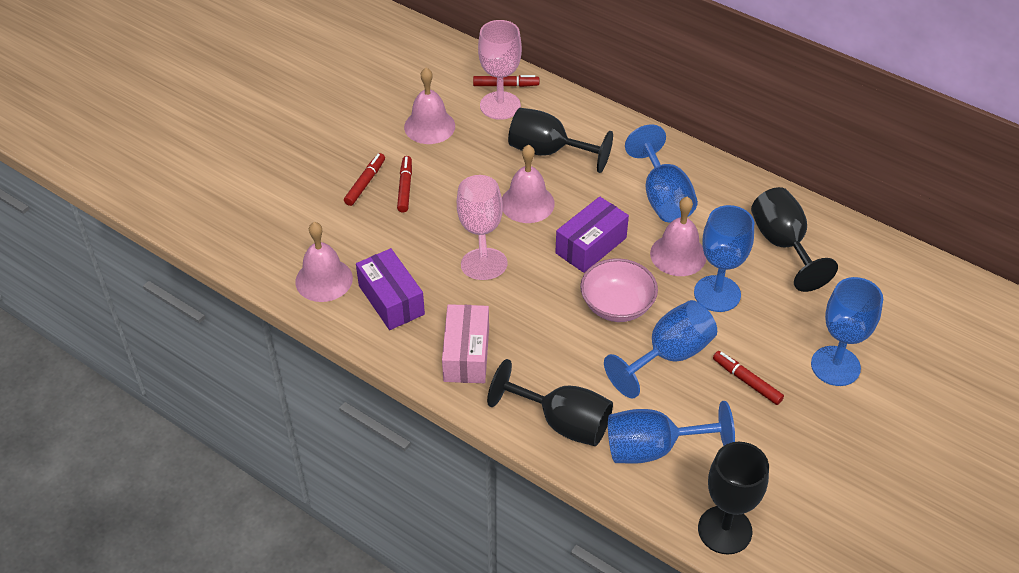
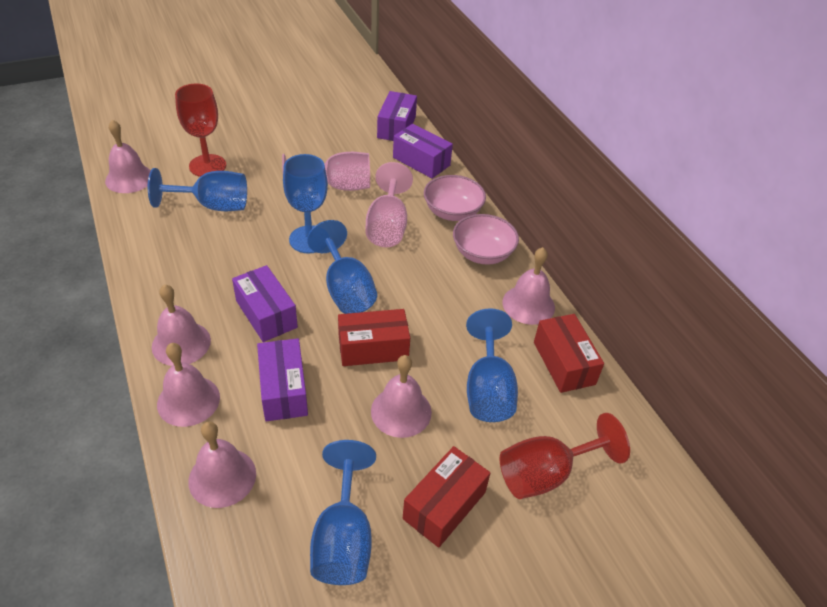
black goblet: 4 -> 0
pink bell: 4 -> 6
pink bowl: 1 -> 2
pink box: 1 -> 0
purple box: 2 -> 4
red box: 0 -> 3
red goblet: 0 -> 2
red marker: 4 -> 0

